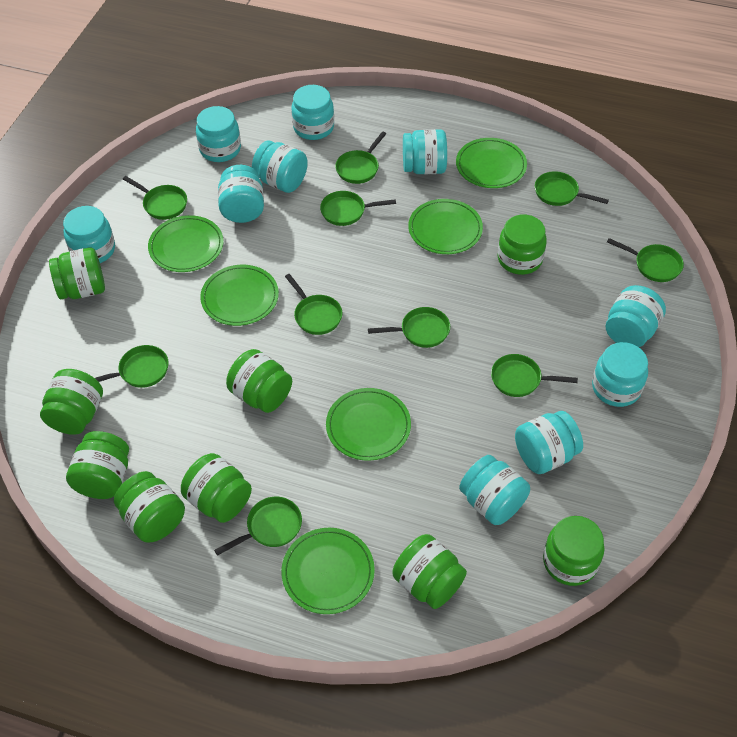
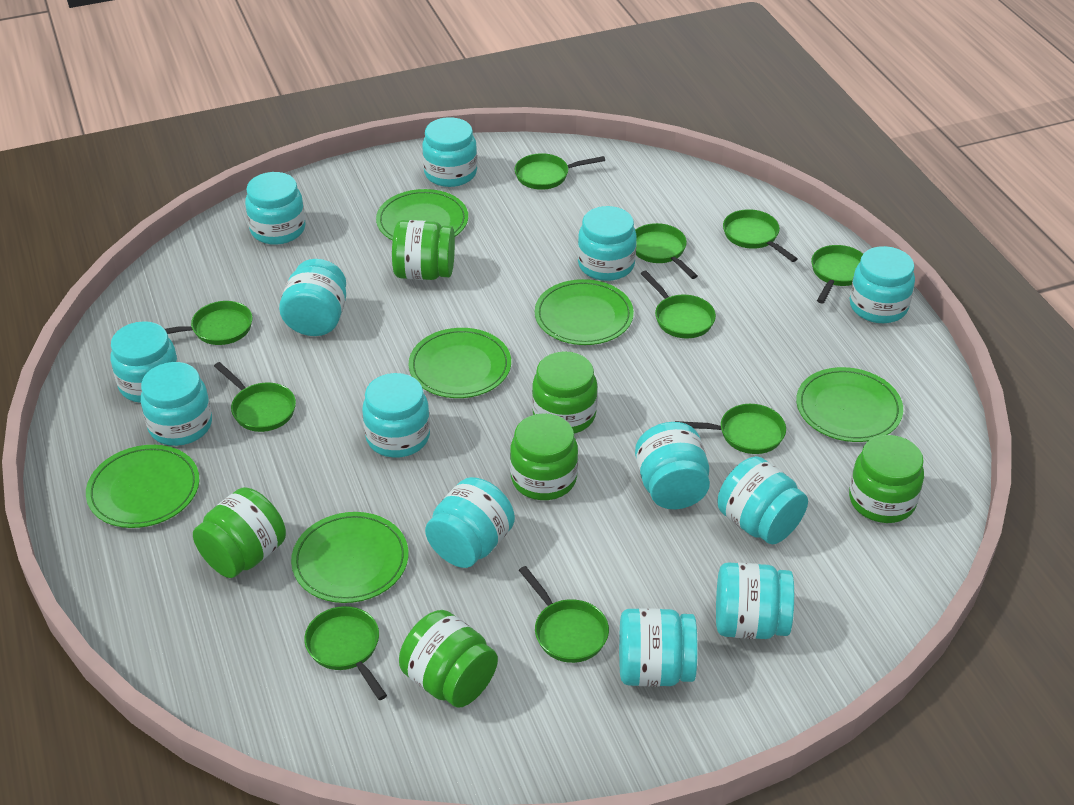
green jar: 9 -> 6
turquoise jar: 10 -> 13

